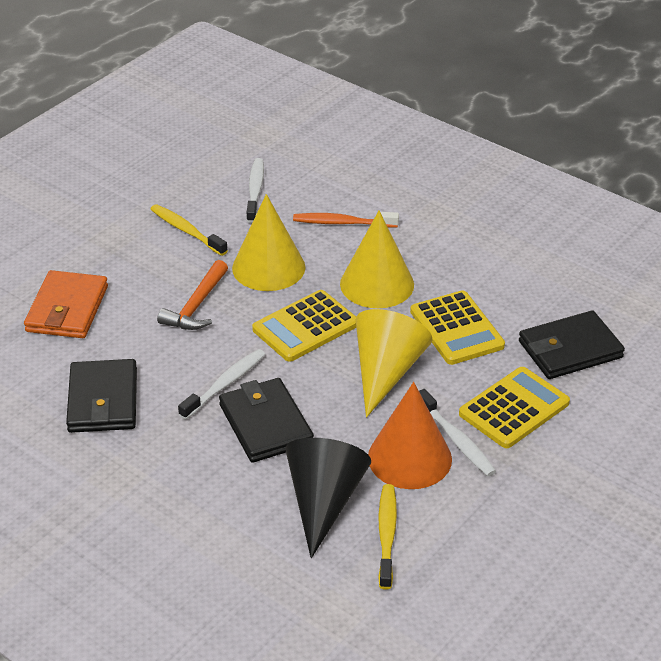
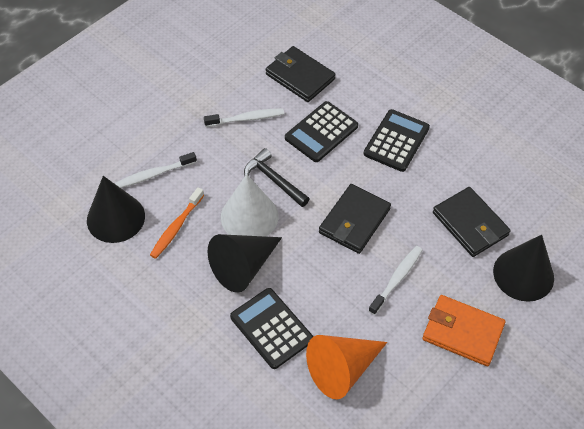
black calculator: 0 -> 3
black cone: 1 -> 3
black hammer: 0 -> 1
orange hammer: 1 -> 0
white cone: 0 -> 1
yellow calculator: 3 -> 0
yellow cone: 3 -> 0
yellow toothbrush: 2 -> 0

